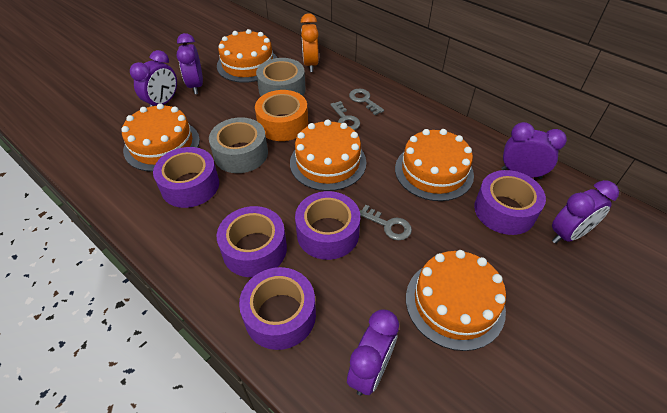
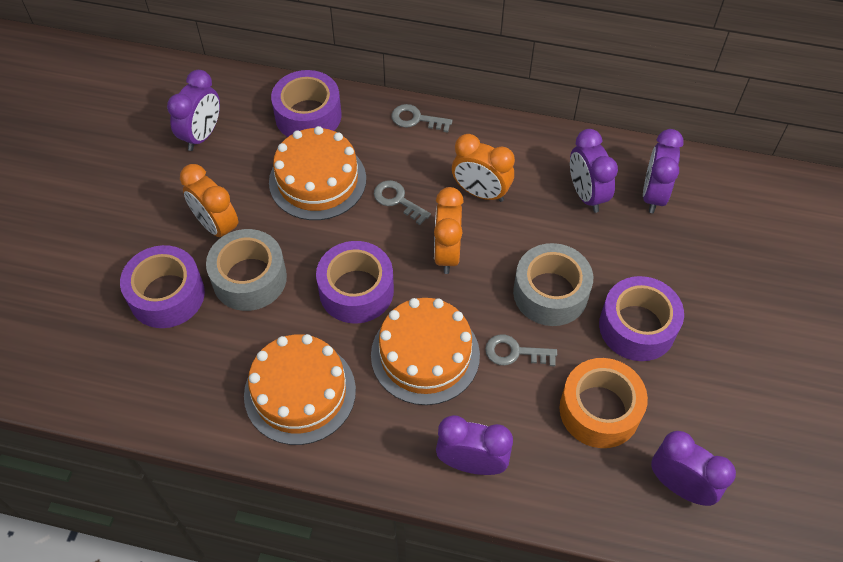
orange cake: 5 -> 3
orange clock: 1 -> 3
purple tape: 5 -> 4

